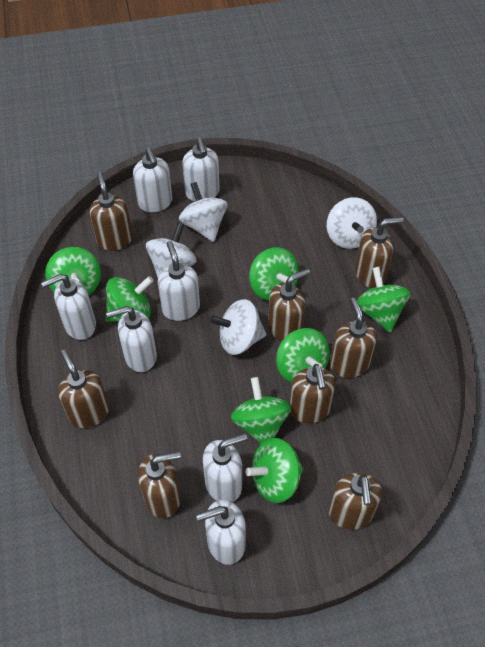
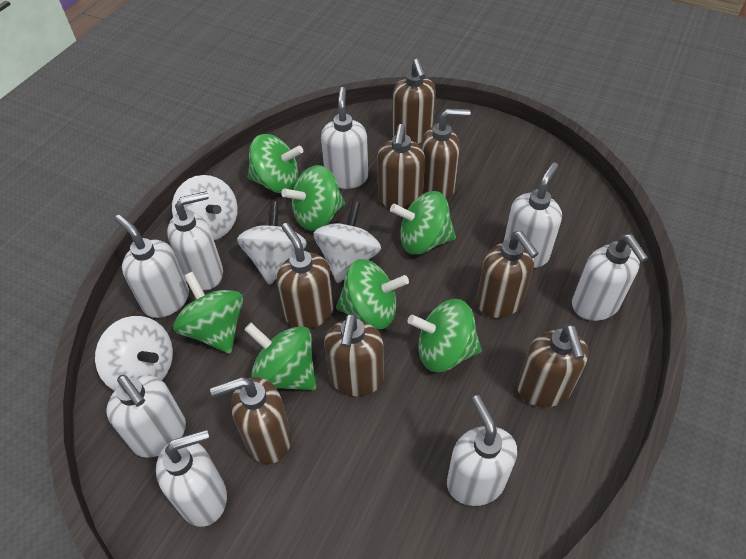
white soap dispenser: 7 -> 8

